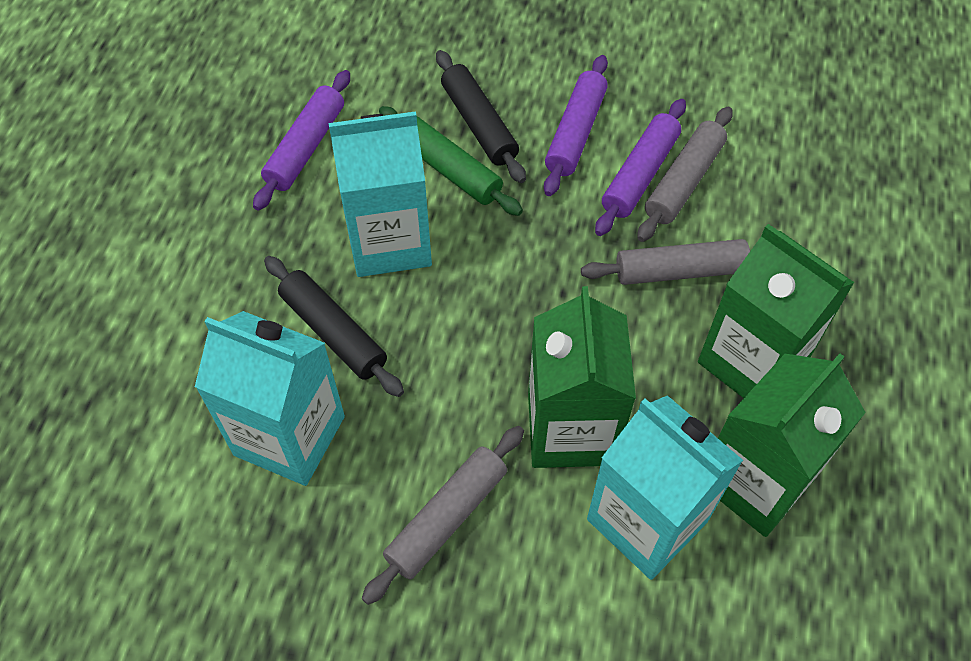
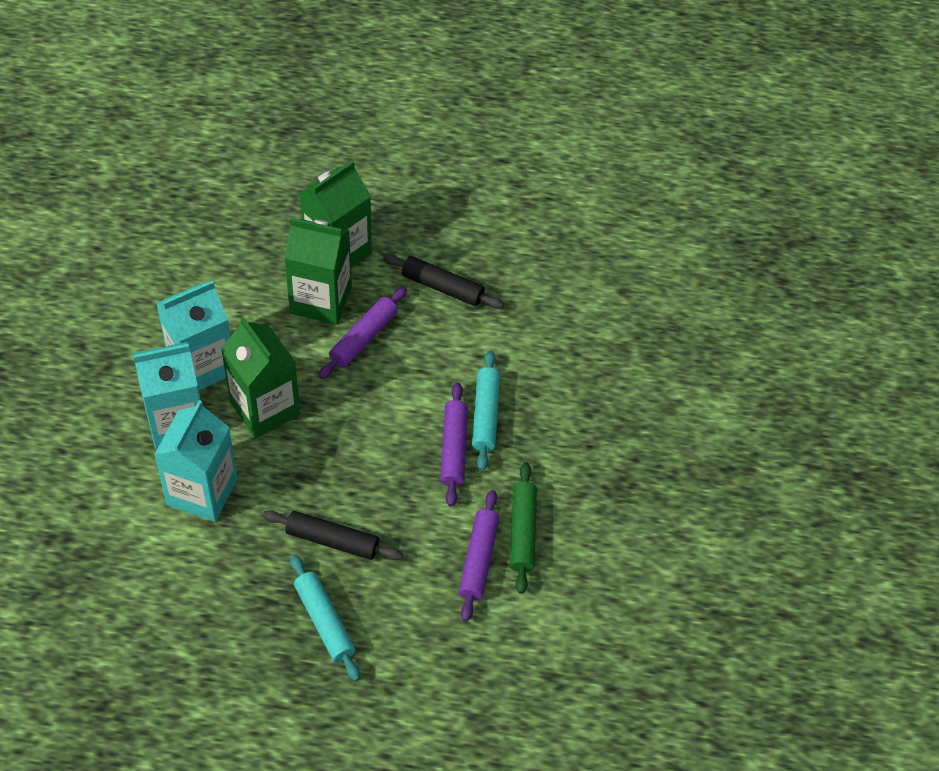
grey rolling pin: 3 -> 0
turquoise rolling pin: 0 -> 2

